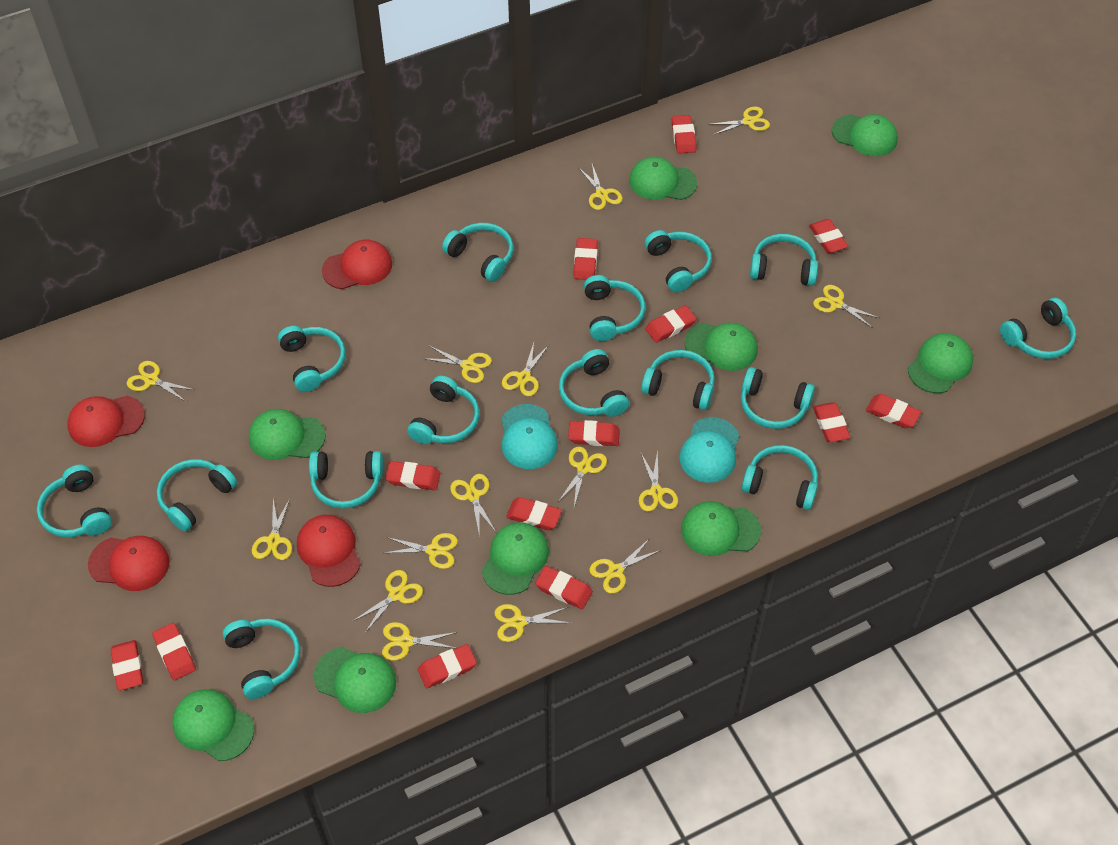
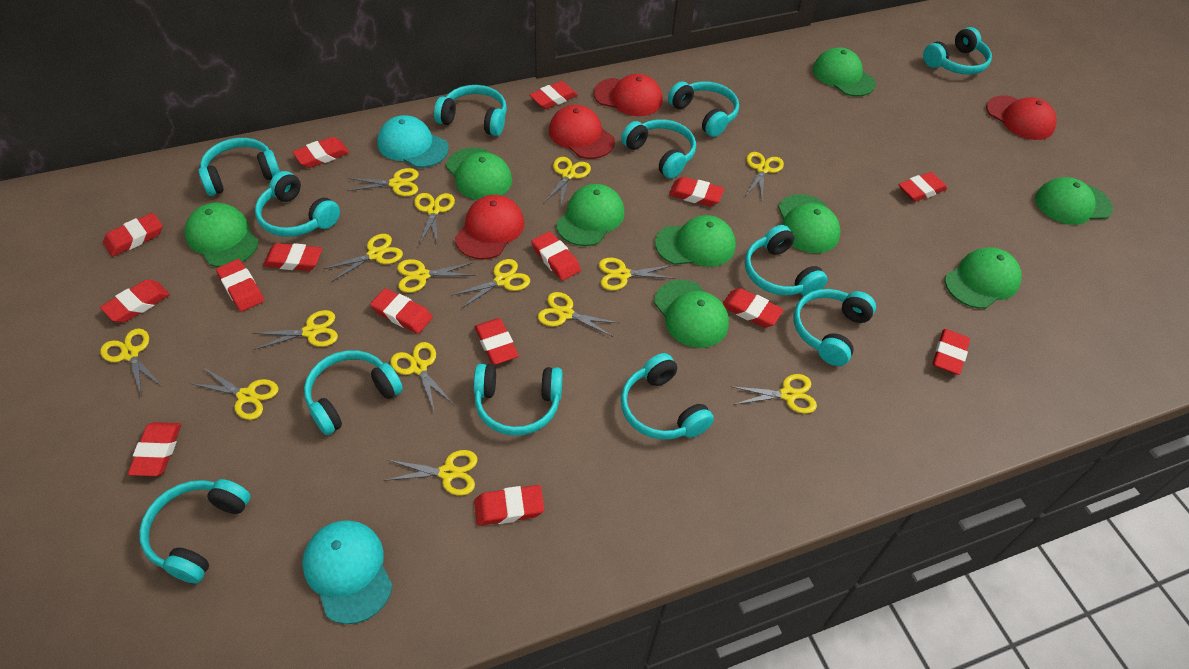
red eraser: 13 -> 15
turquoise headphones: 15 -> 12

